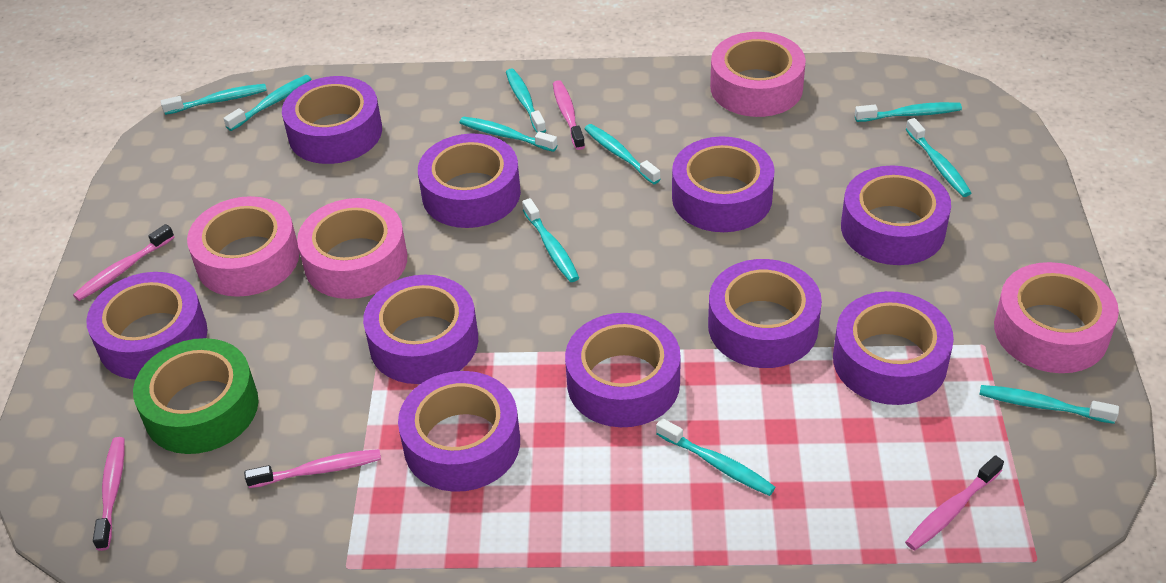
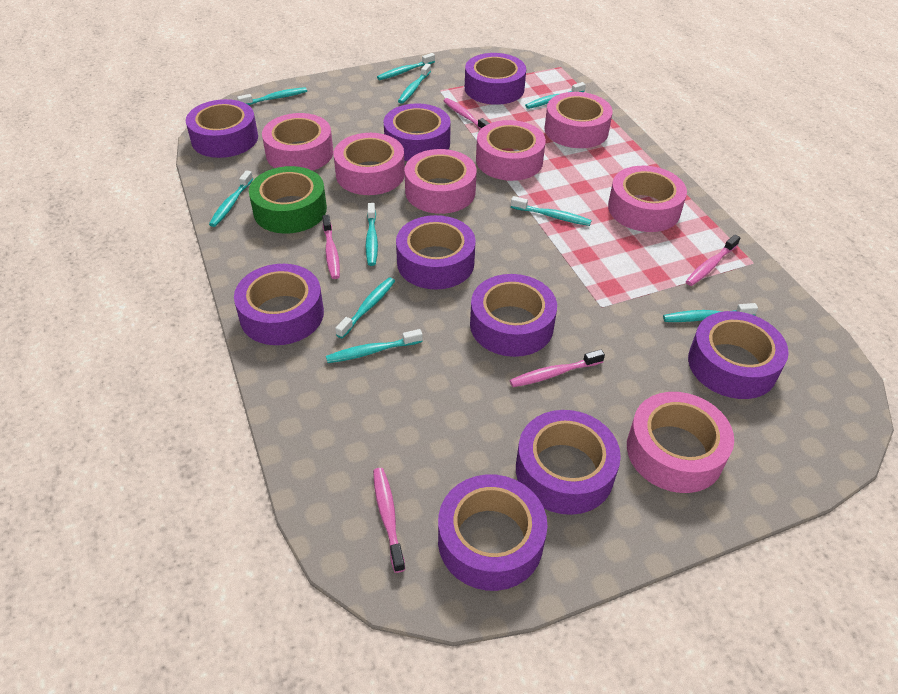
pink tape: 4 -> 7
purple tape: 10 -> 9

